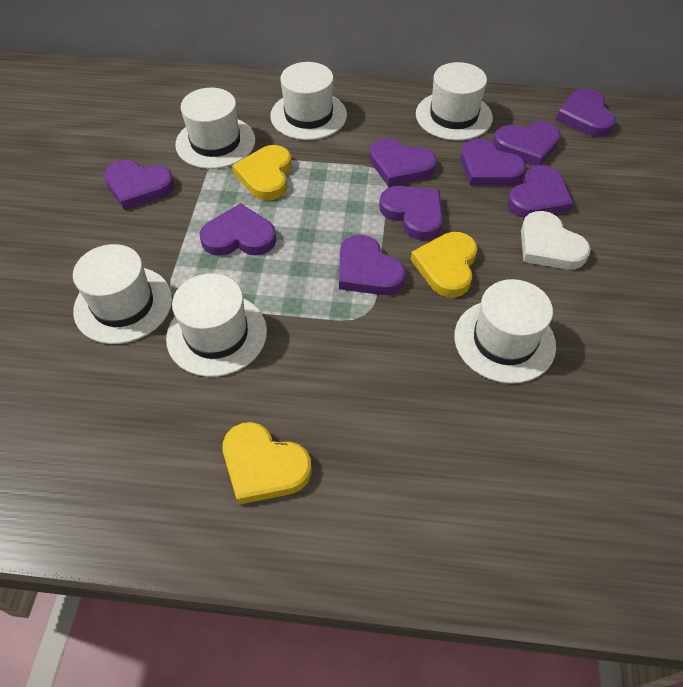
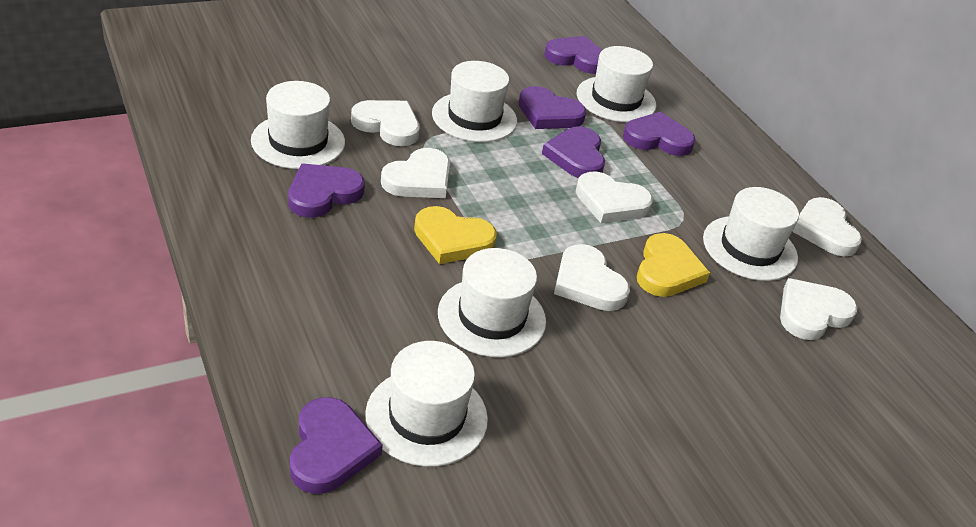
purple heart: 9 -> 6
white heart: 1 -> 6
yellow heart: 3 -> 2

